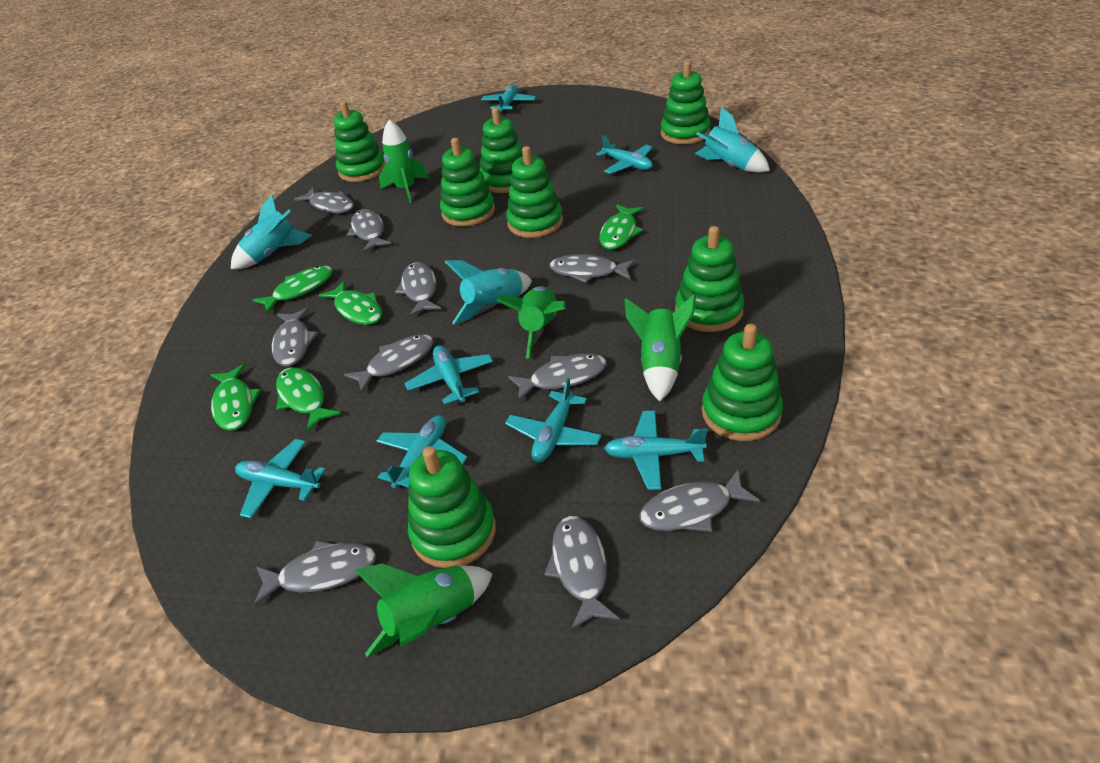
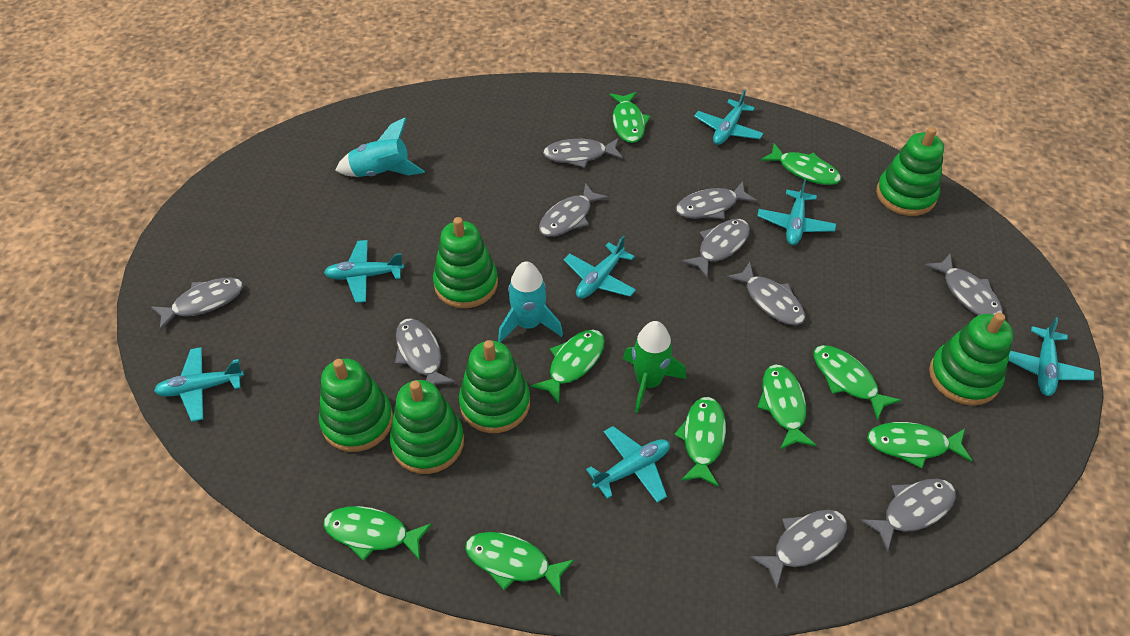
green fish: 5 -> 9
green rocket: 4 -> 1
green stacking toy: 8 -> 6
turquoise rocket: 3 -> 2

